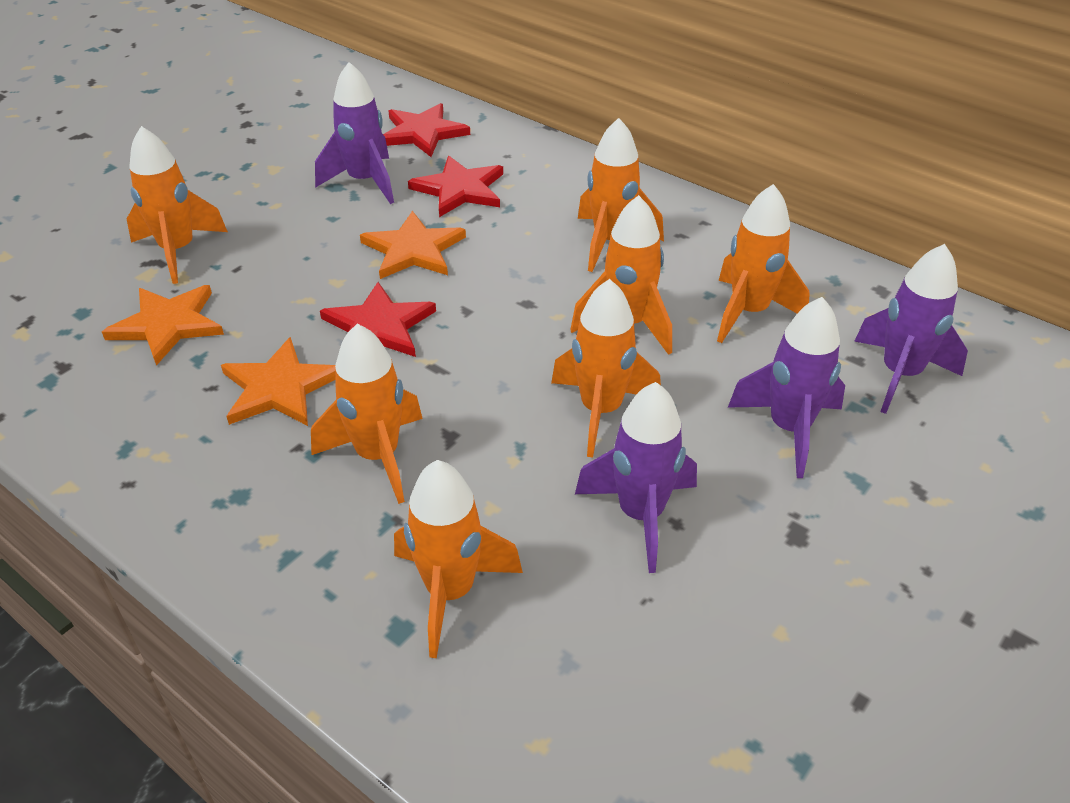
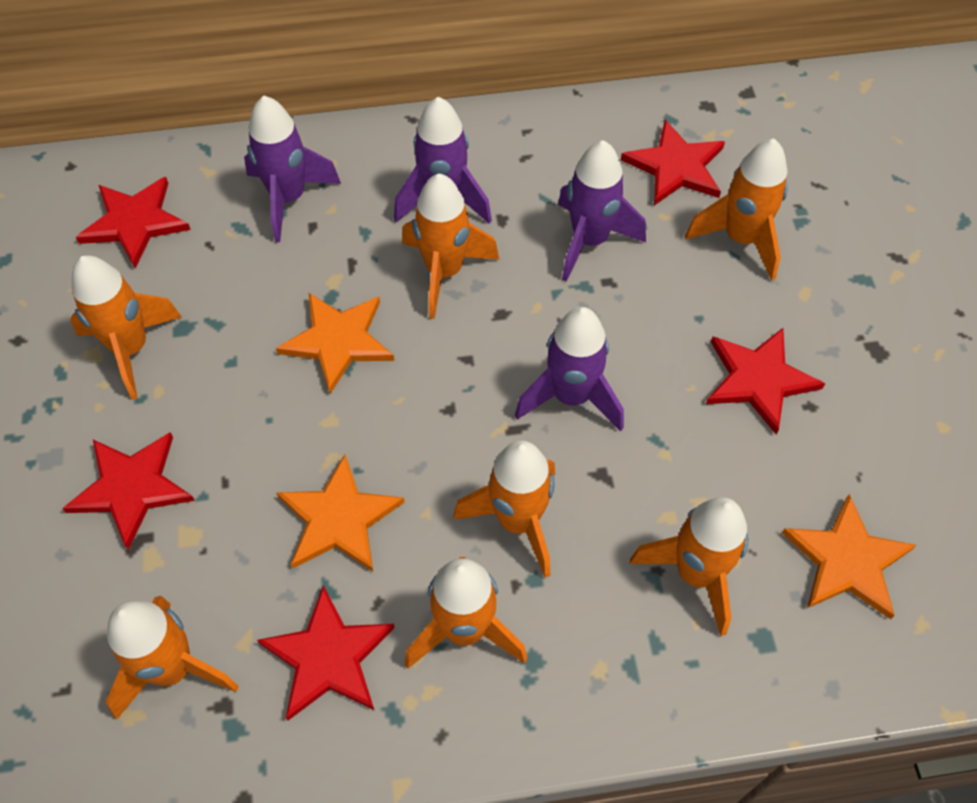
red star: 3 -> 5

